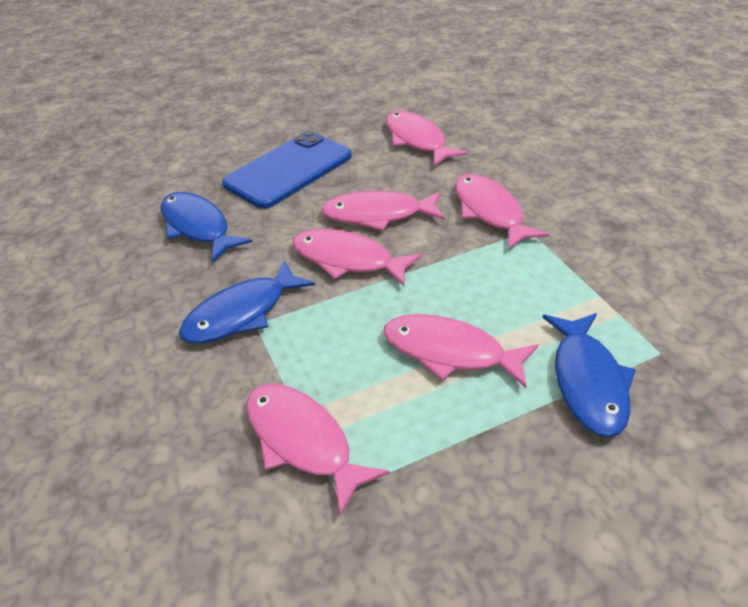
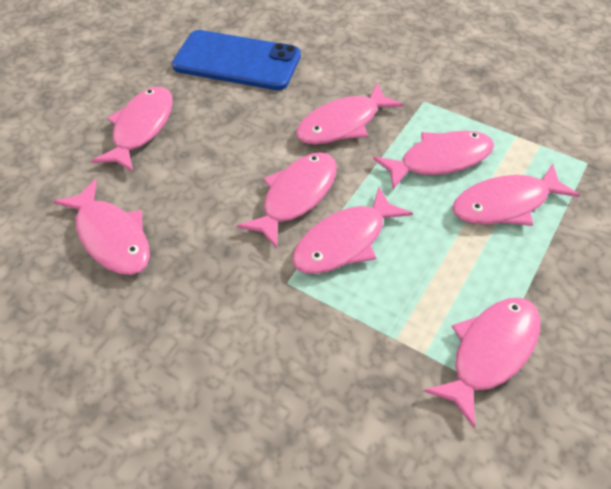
blue fish: 3 -> 0
pink fish: 6 -> 8

